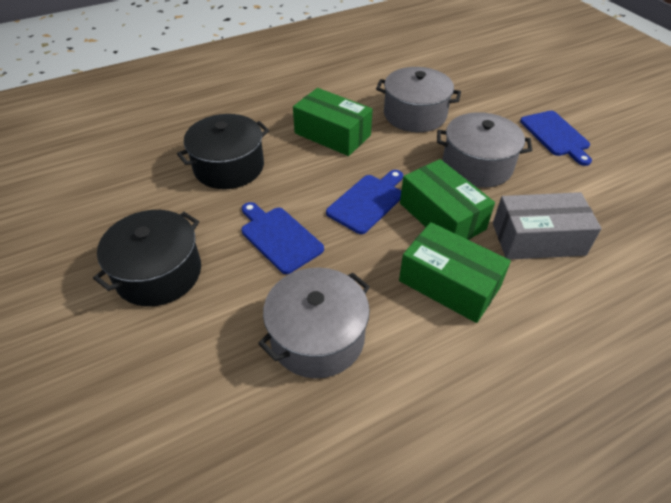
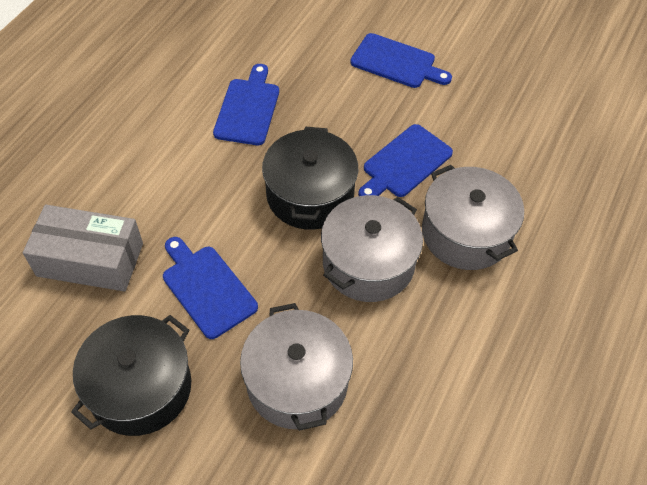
blue cutting board: 3 -> 4
green box: 3 -> 0

